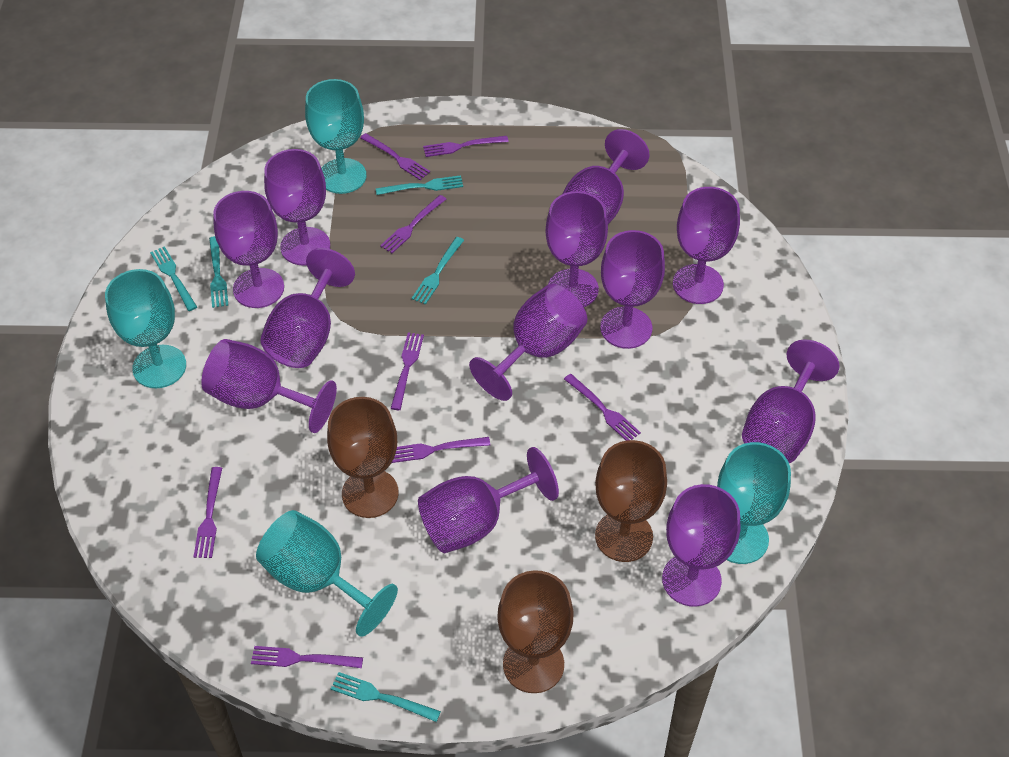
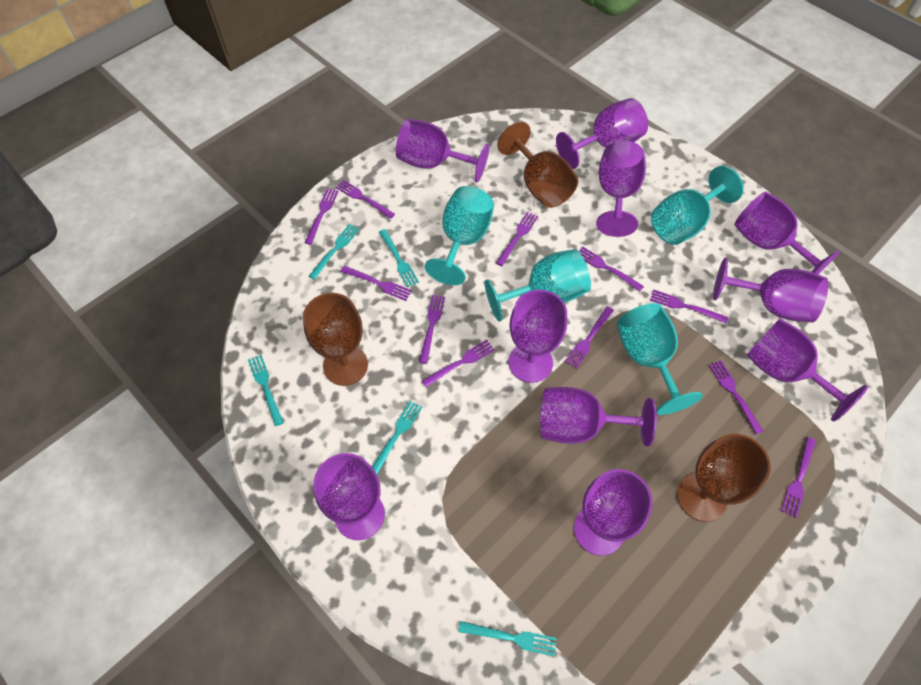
purple fork: 8 -> 11
purple goblet: 12 -> 10

